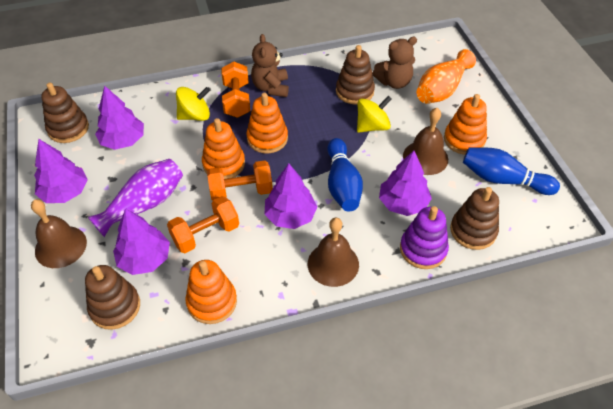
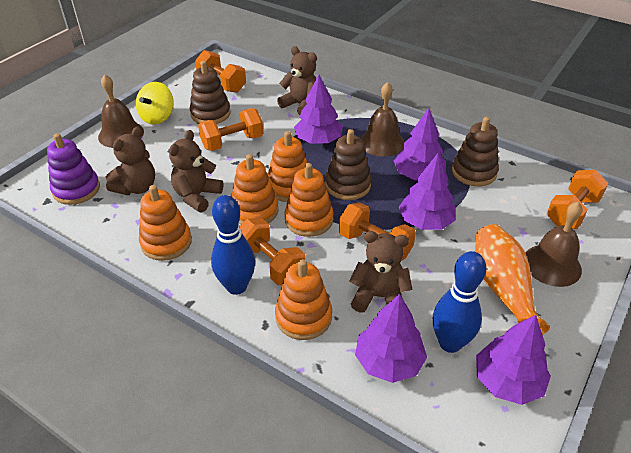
brown stacking toy: 4 -> 3
brown teddy bear: 2 -> 4
orange dumbbell: 3 -> 5
orange stacking toy: 4 -> 5
purple vase: 1 -> 0
yellow spinning top: 2 -> 1

